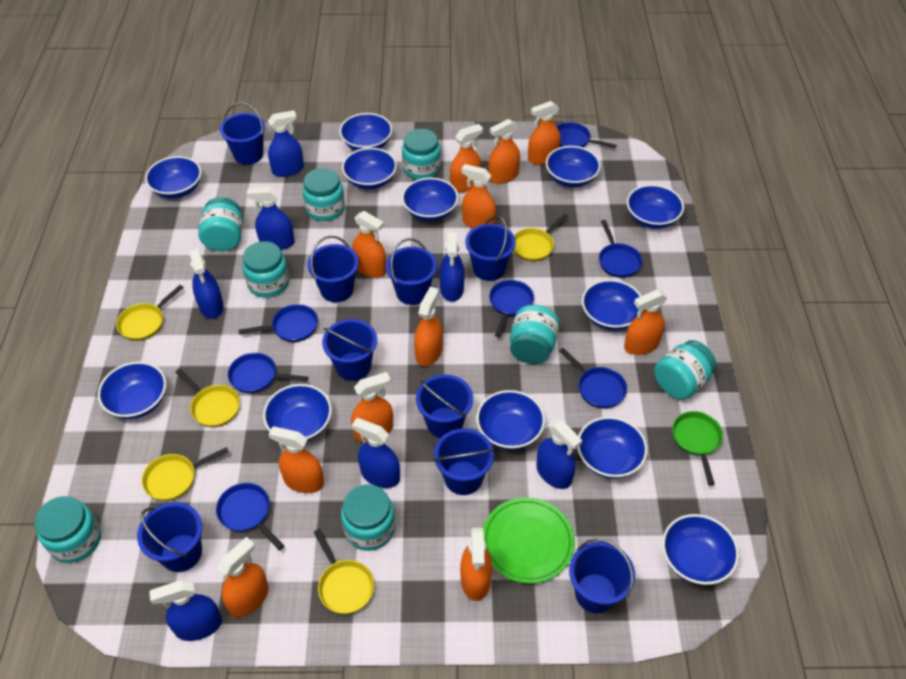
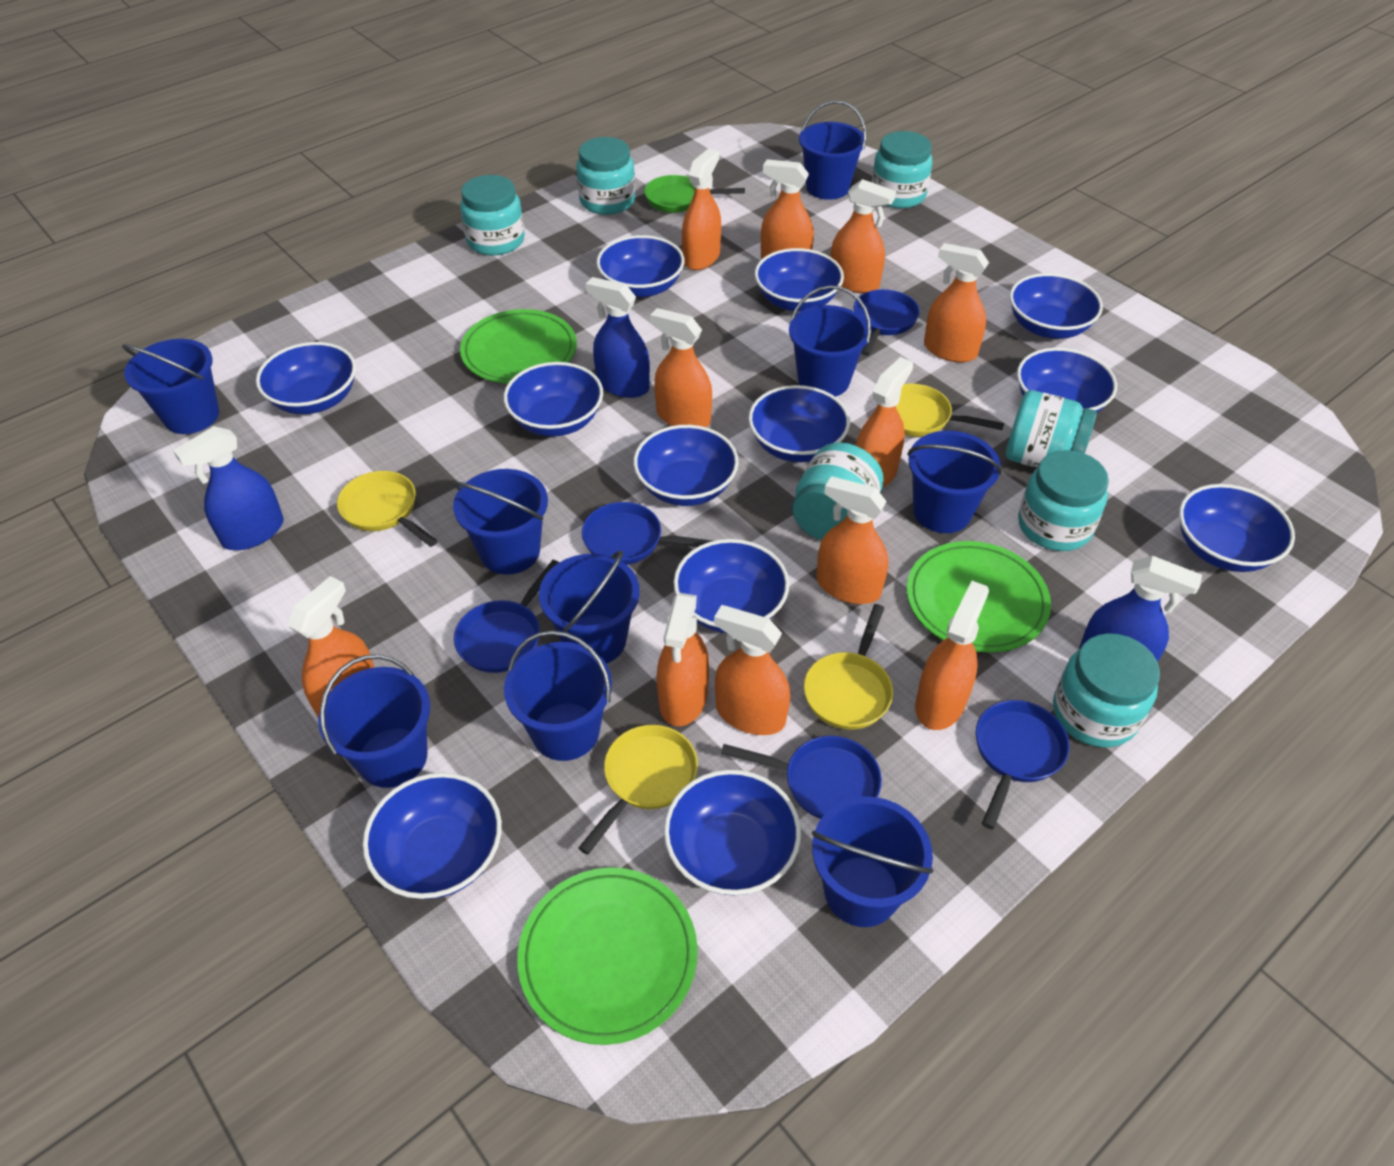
blue pan: 7 -> 5
blue spray bottle: 7 -> 3
green plate: 1 -> 3
turquoise jar: 8 -> 7
yellow pan: 5 -> 4

